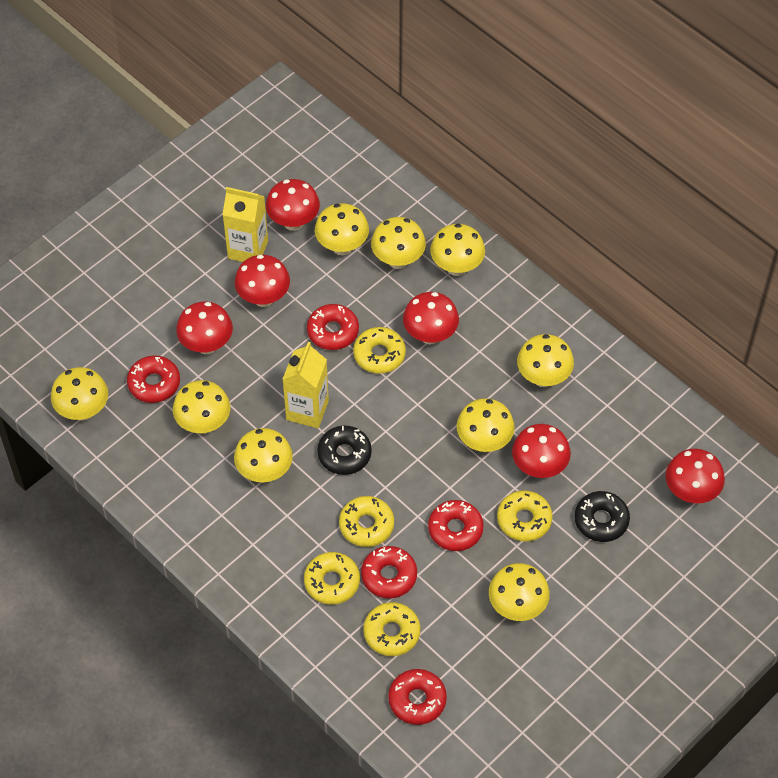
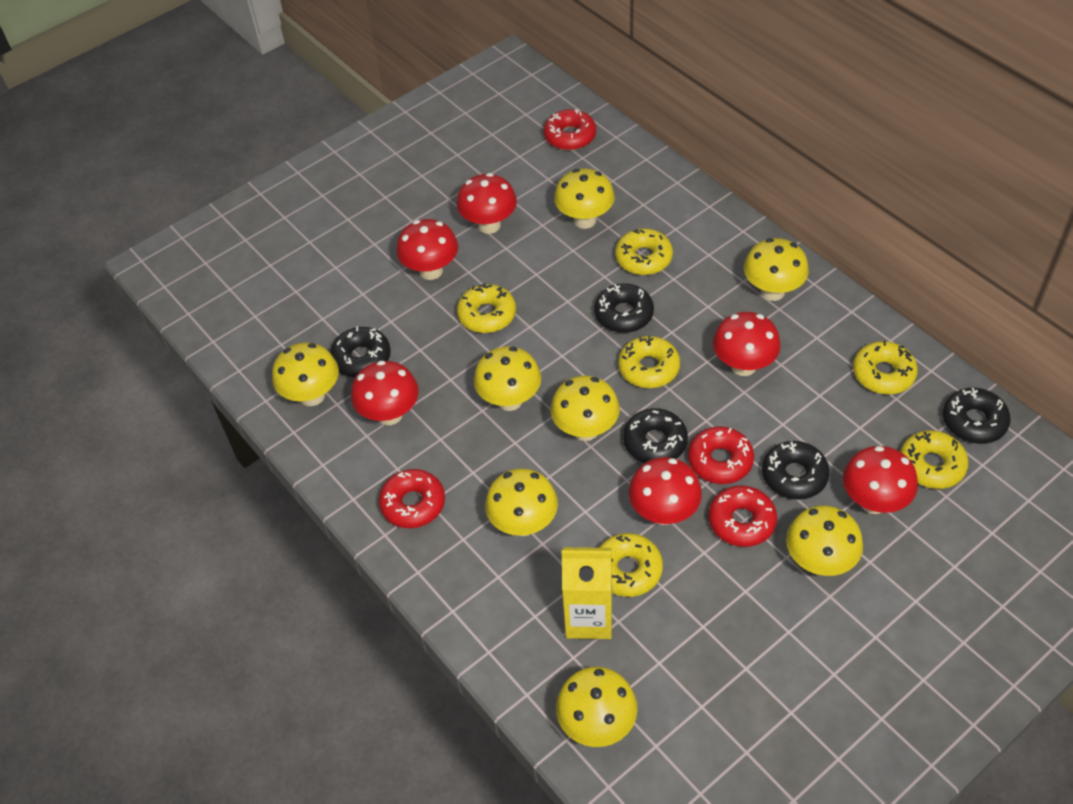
black donut: 2 -> 5
red donut: 5 -> 4
yellow carton: 2 -> 1
yellow donut: 5 -> 6
yellow mushroom: 9 -> 8

